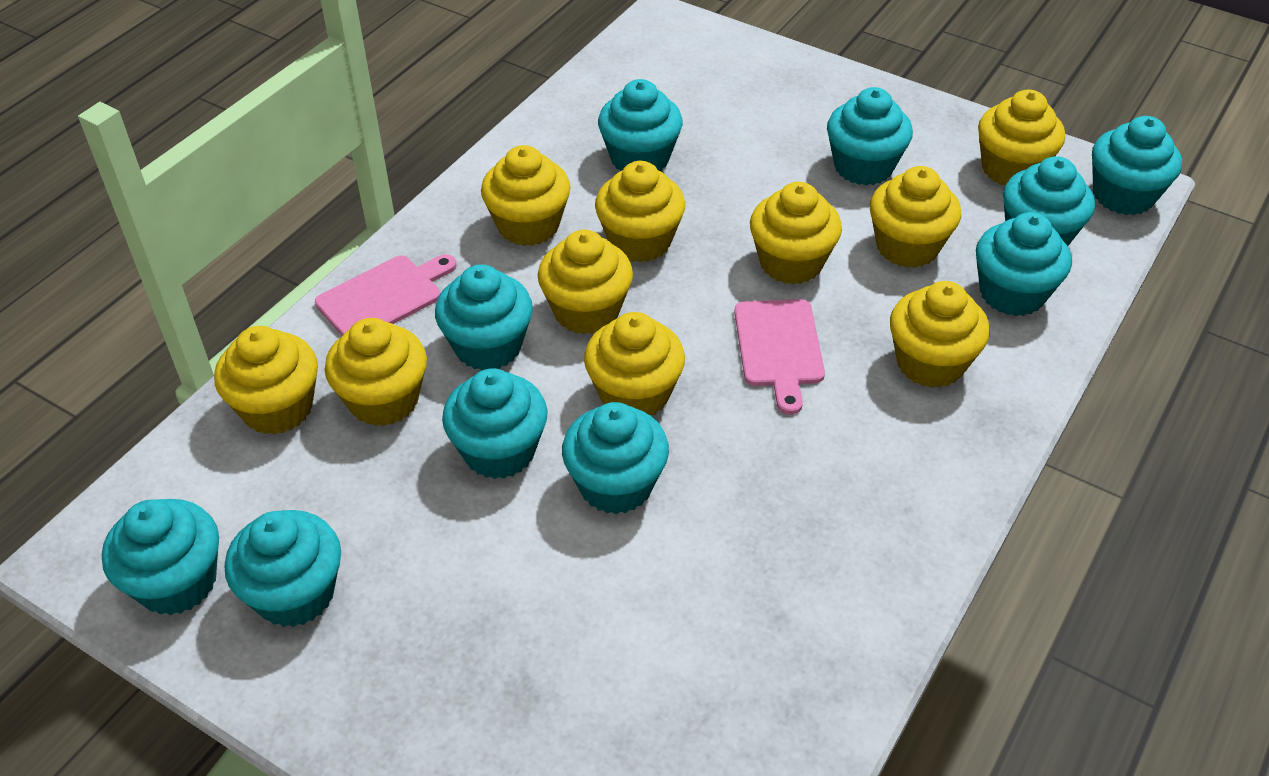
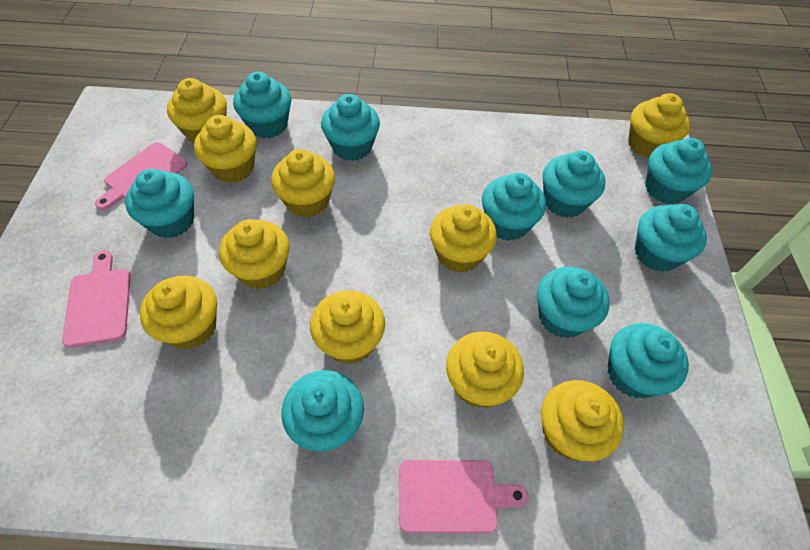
pink cutting board: 2 -> 3

